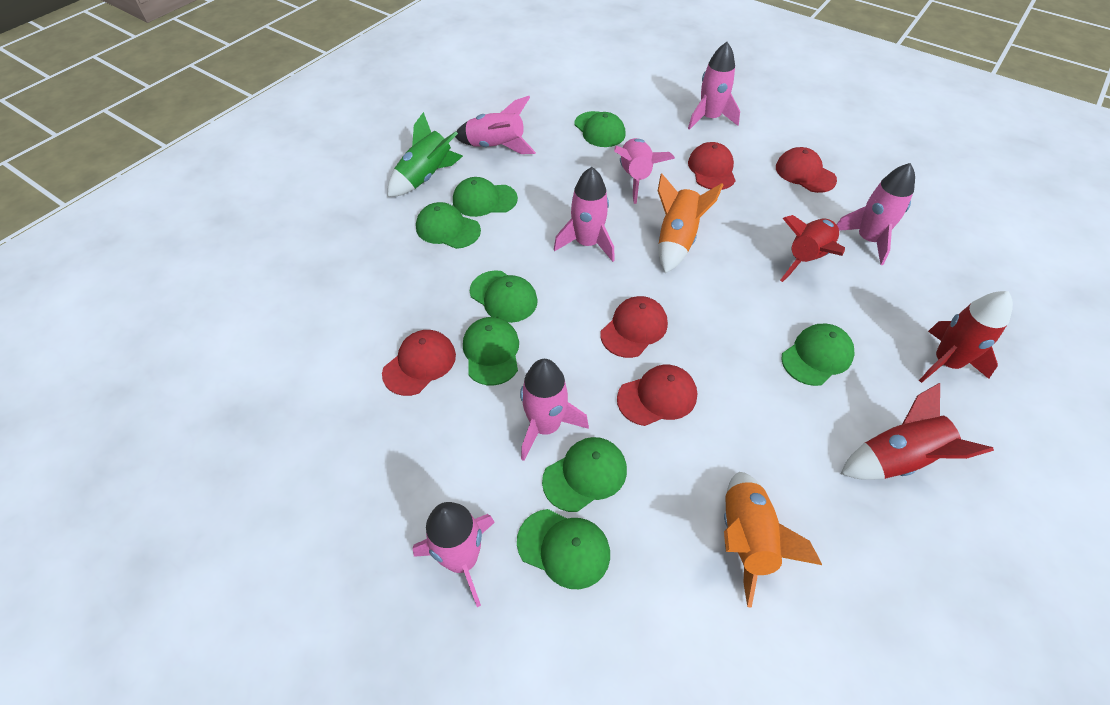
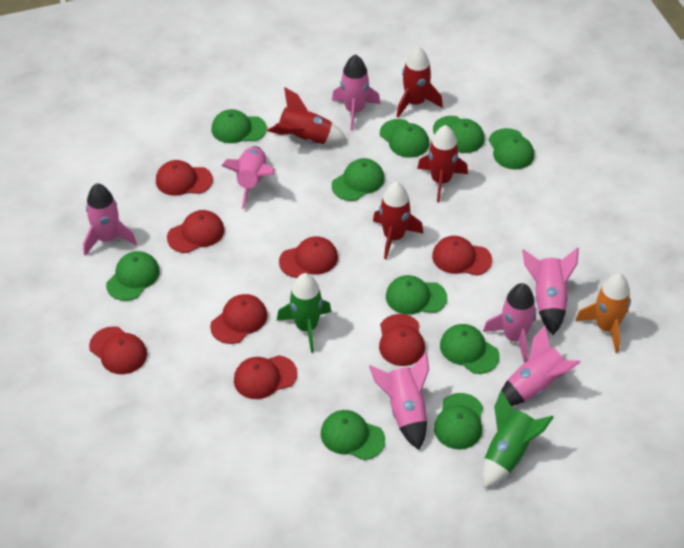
green cap: 8 -> 10
green rocket: 1 -> 2
orange rocket: 2 -> 1
red cap: 5 -> 8
red rocket: 3 -> 4

